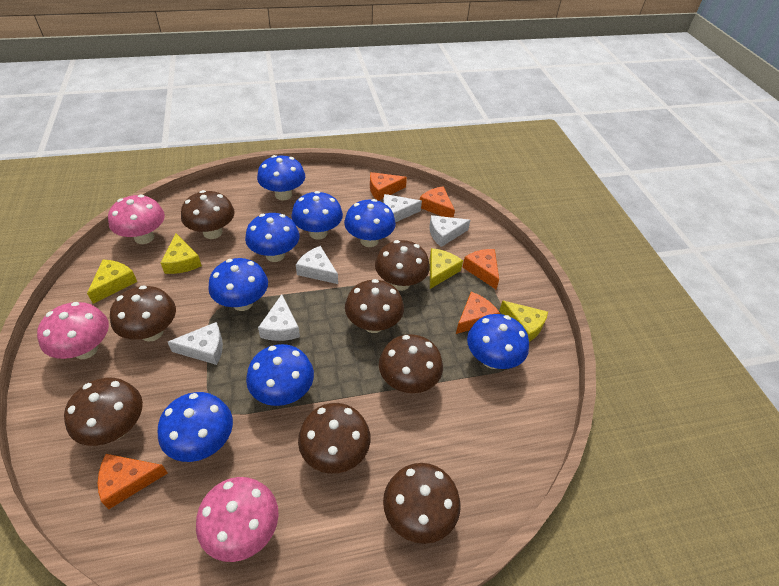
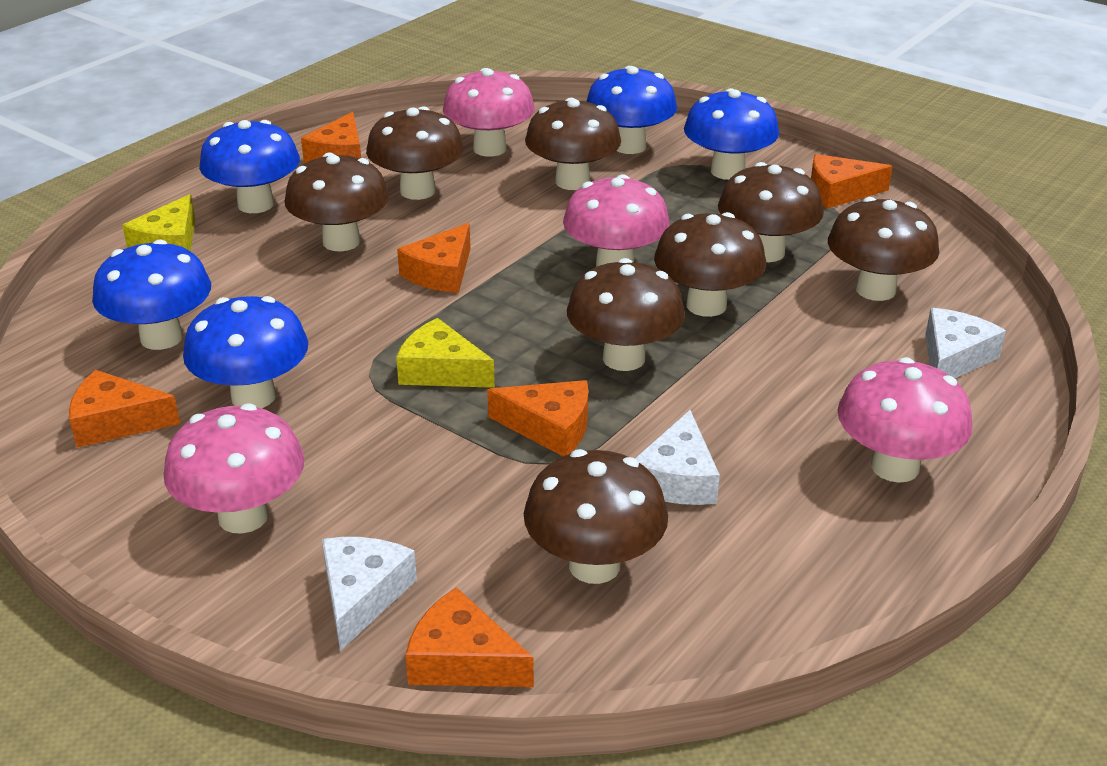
blue mushroom: 8 -> 5
orange cheese: 5 -> 6
pink mushroom: 3 -> 4
white cheese: 5 -> 3
yellow cheese: 4 -> 2

